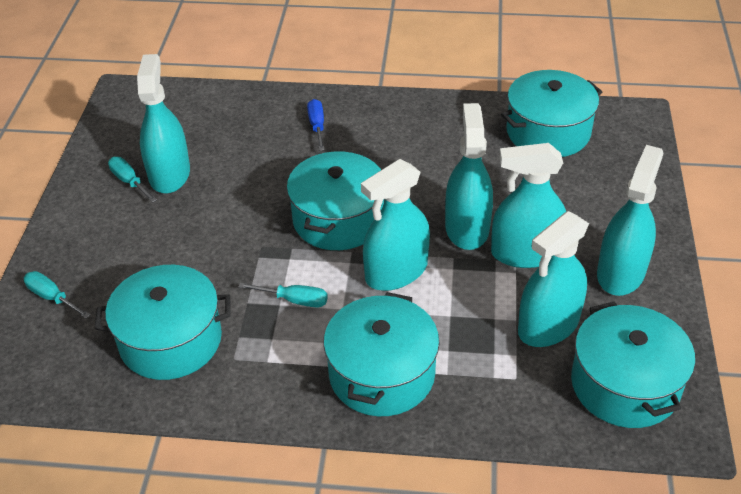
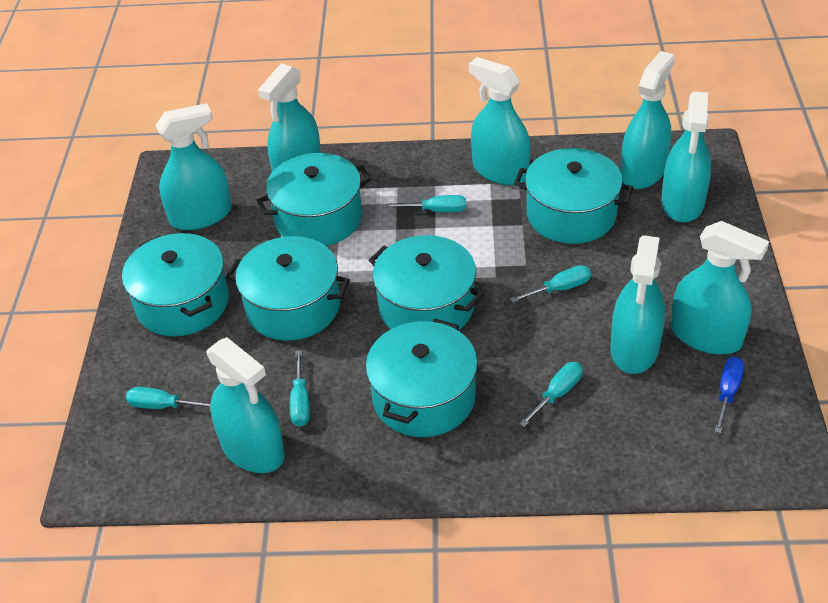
turquoise pot: 5 -> 6
turquoise screwdriver: 3 -> 5
turquoise spray bottle: 6 -> 8

